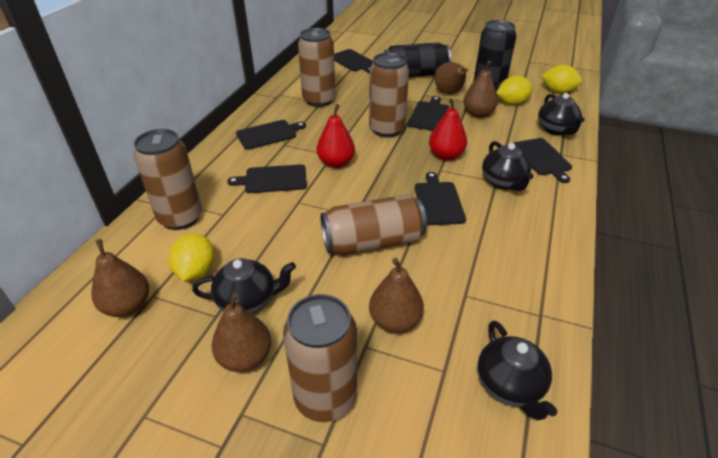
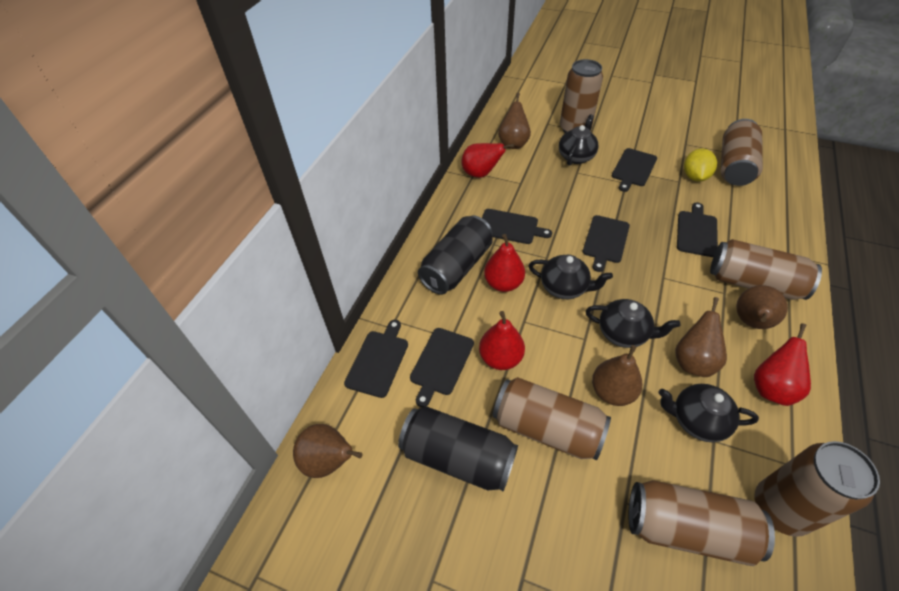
brown can: 5 -> 6
red pear: 2 -> 4
yellow lemon: 3 -> 1

